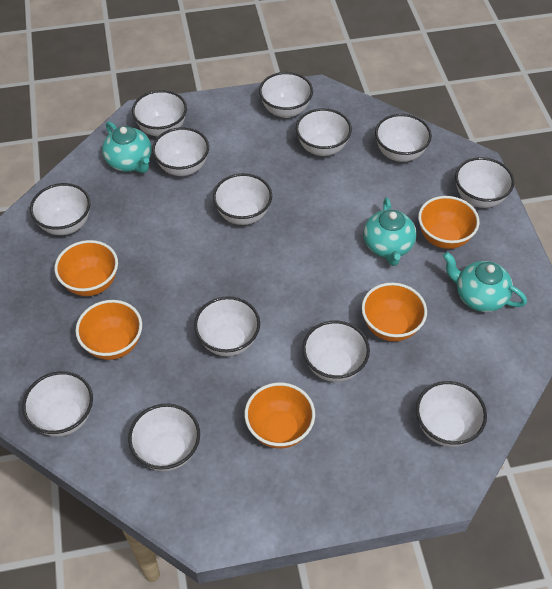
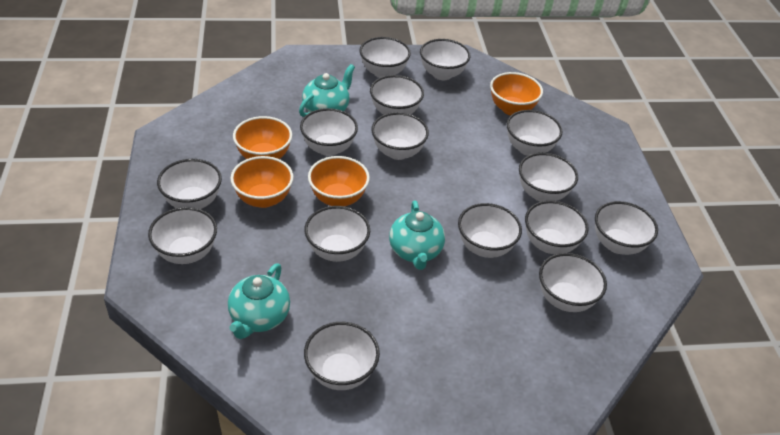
orange bowl: 5 -> 4
white bowl: 13 -> 15

